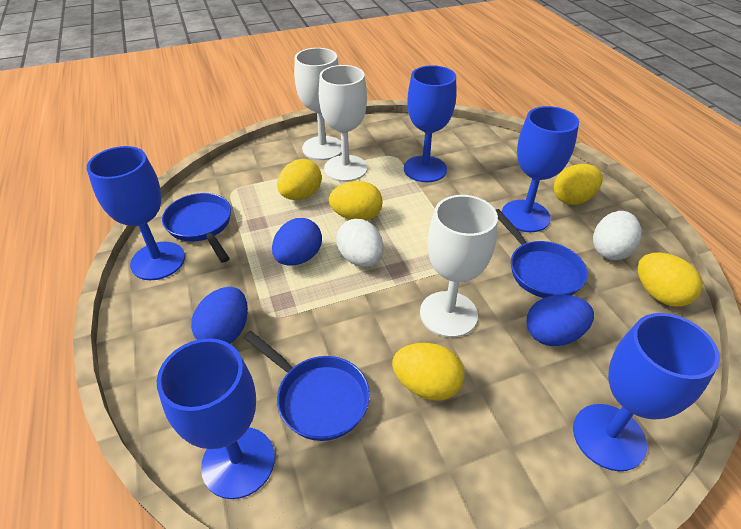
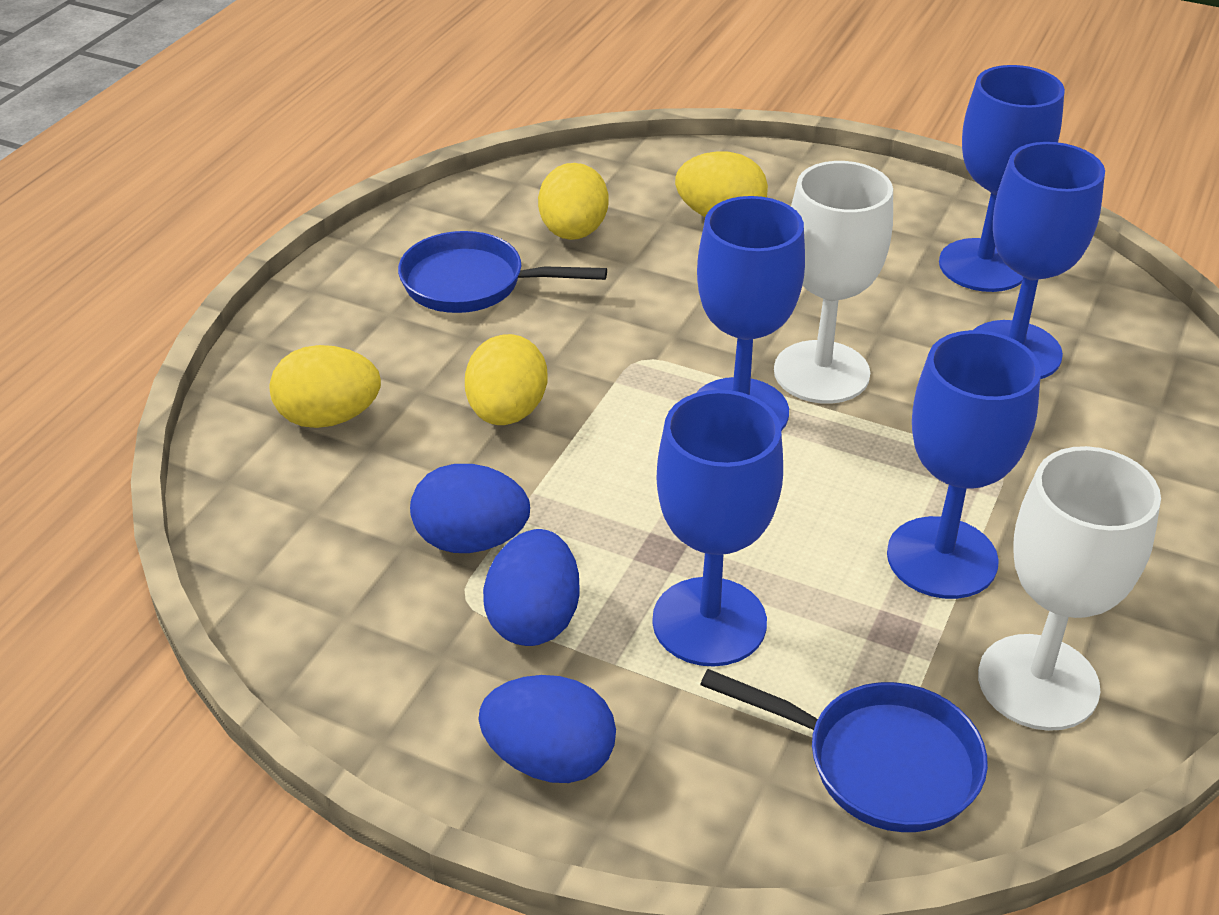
blue pan: 3 -> 2
white egg: 2 -> 0
white goblet: 3 -> 2
yellow egg: 5 -> 4

